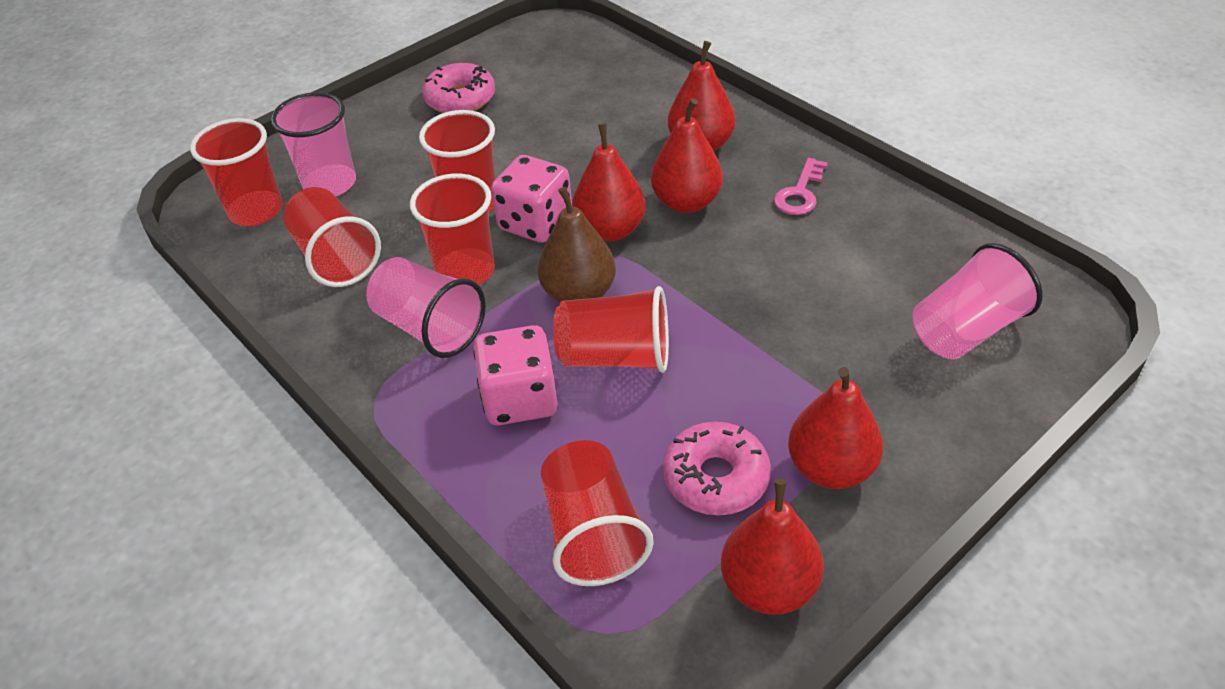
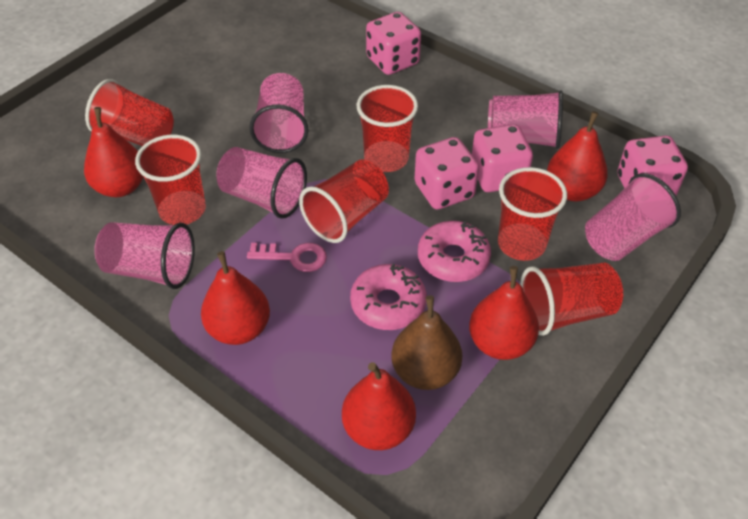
pink cup: 3 -> 5
pink dice: 2 -> 4

